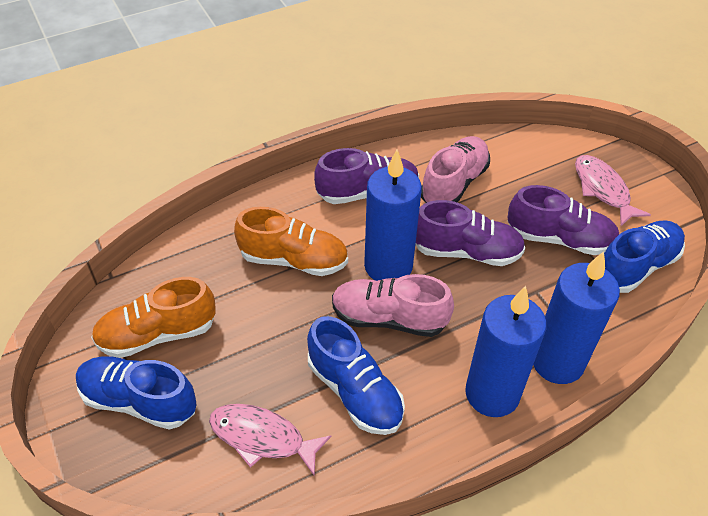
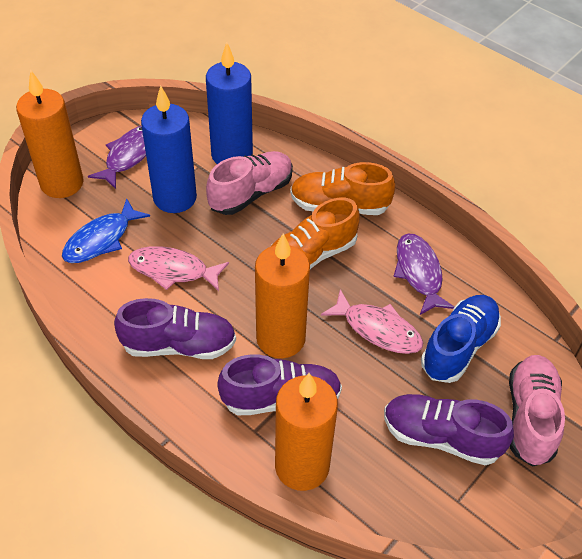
blue candle: 3 -> 2
blue fish: 0 -> 1
blue shoe: 3 -> 1
orange candle: 0 -> 3
purple fish: 0 -> 2

